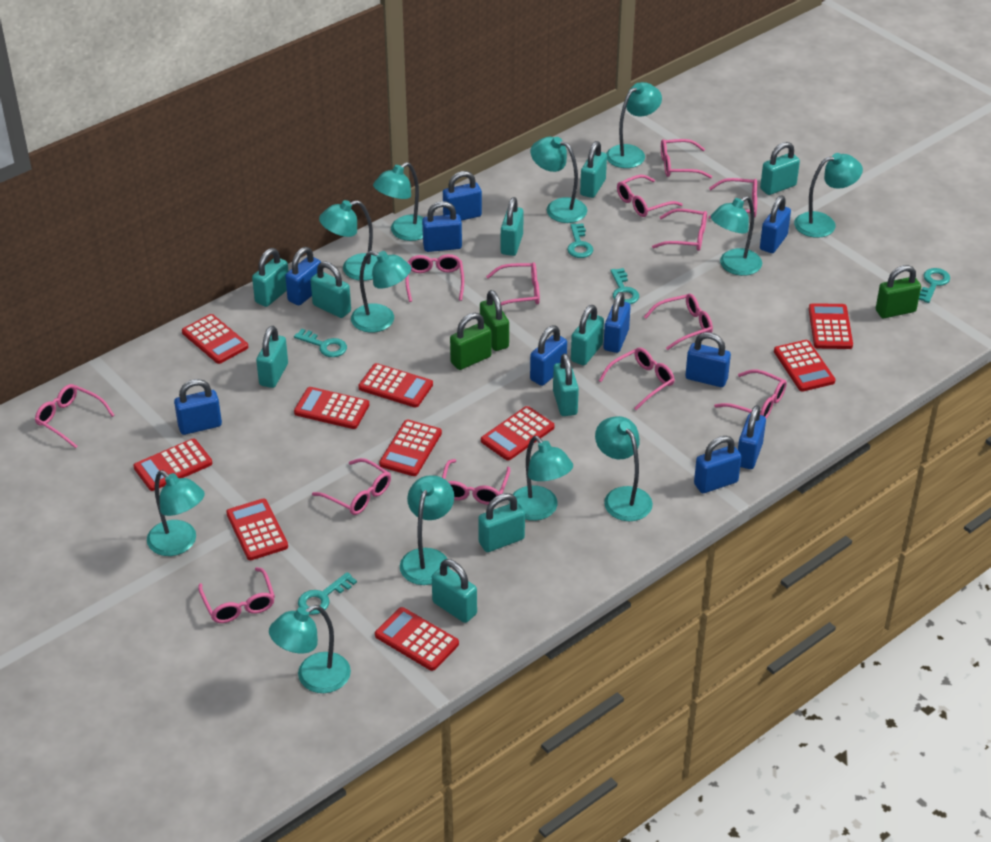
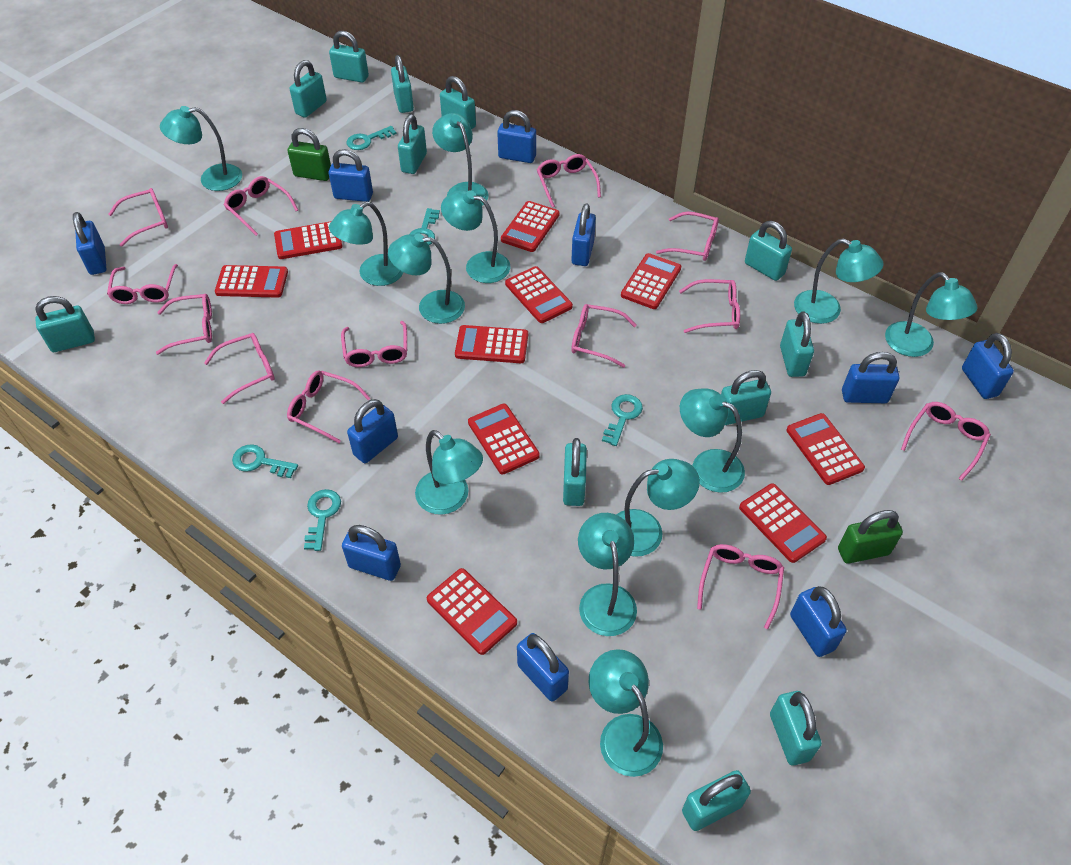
green padlock: 3 -> 2
turquoise padlock: 10 -> 12

